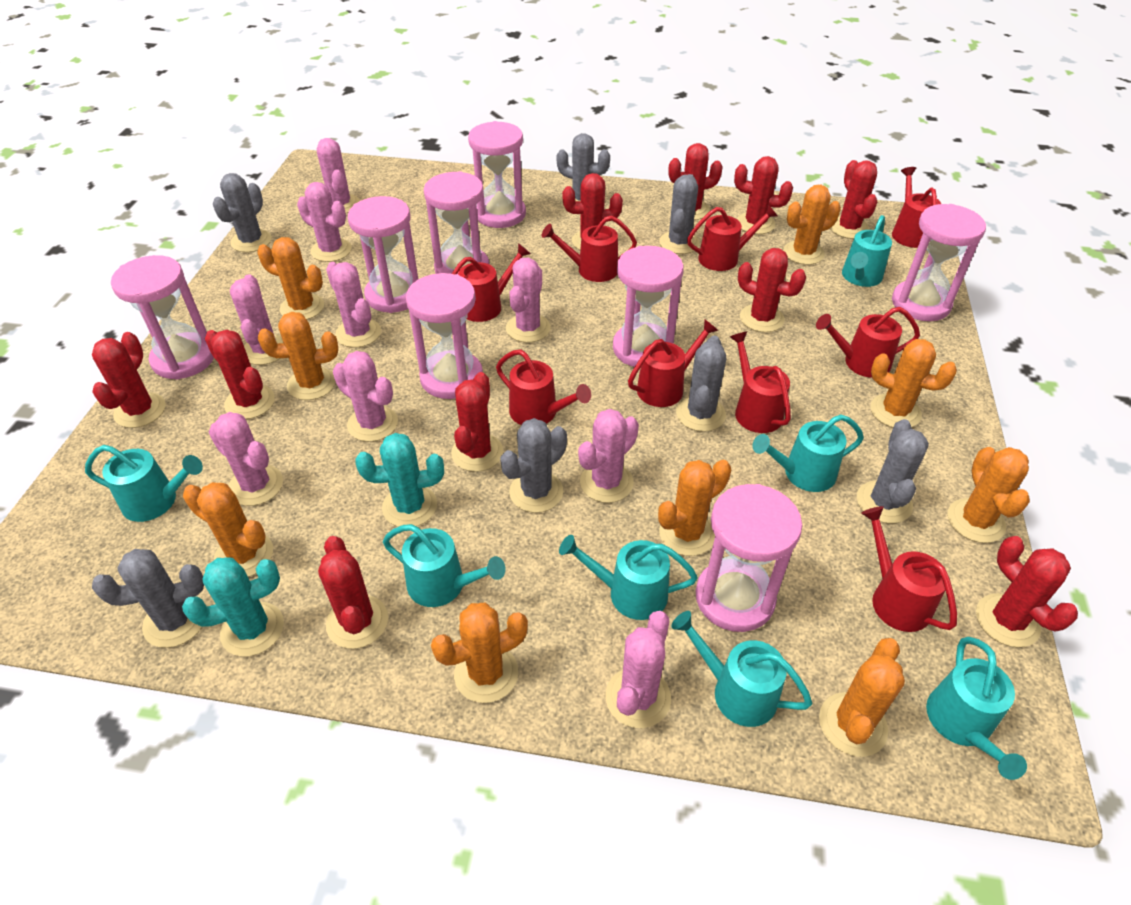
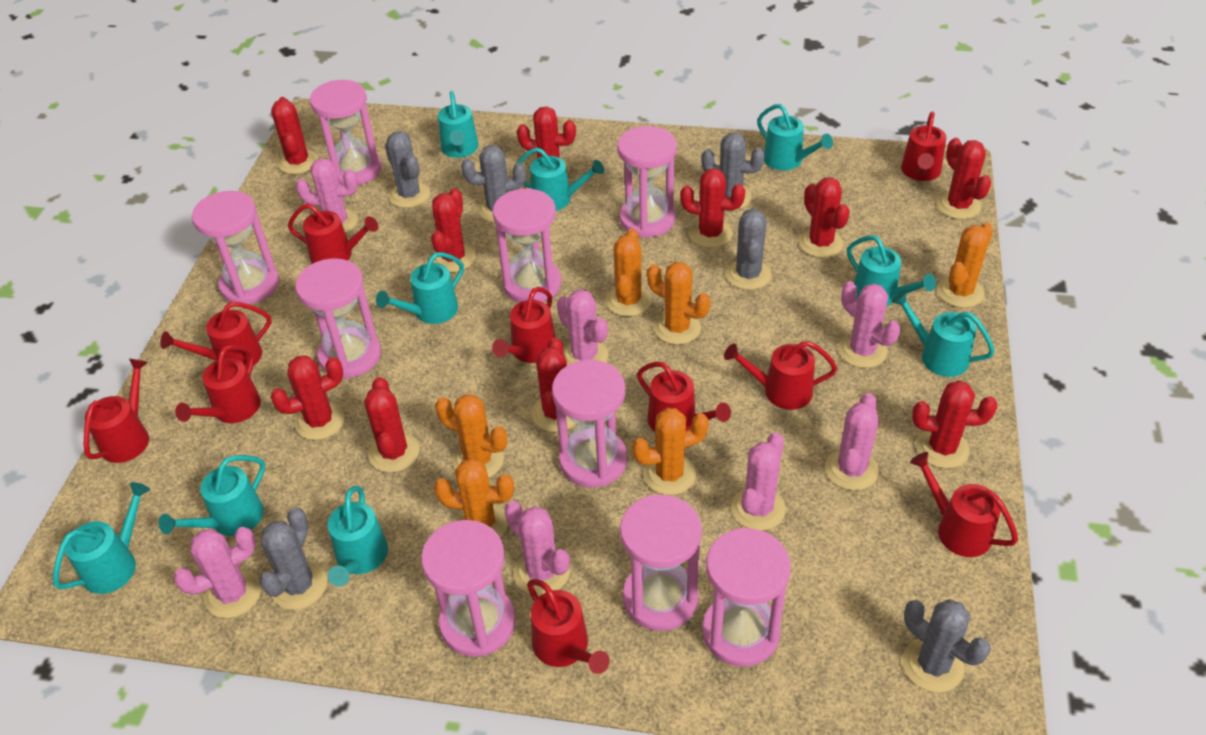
grey cactus: 7 -> 6
orange cactus: 9 -> 6
pink cactus: 9 -> 7
pink hourglass: 8 -> 9
red watering can: 9 -> 10
turquoise cactus: 2 -> 0
turquoise watering can: 7 -> 9

